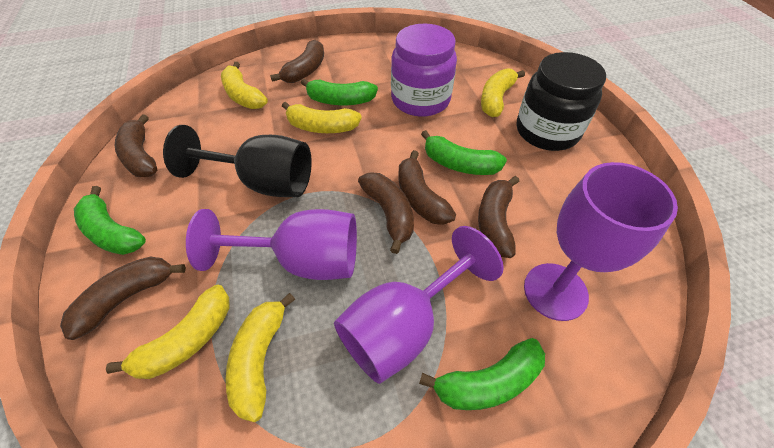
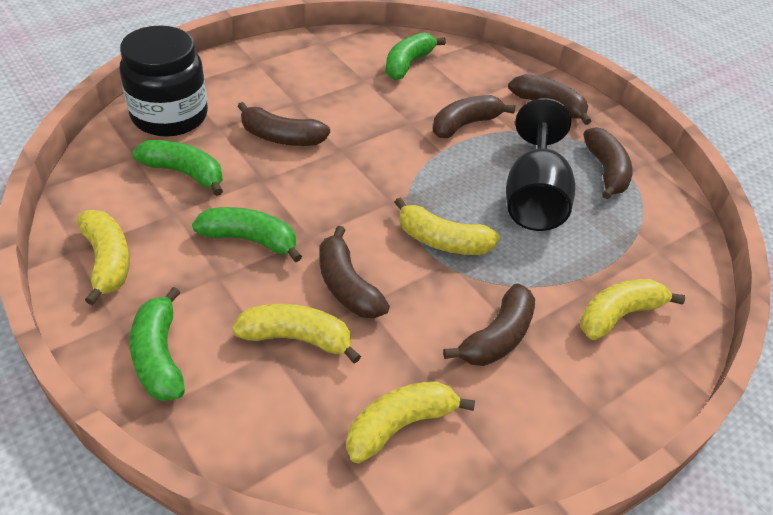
purple goblet: 3 -> 0
purple jar: 1 -> 0

